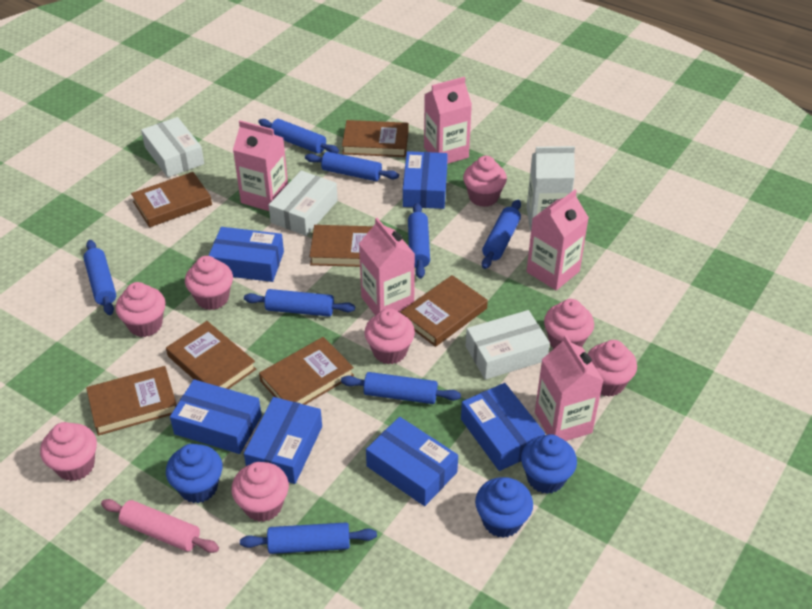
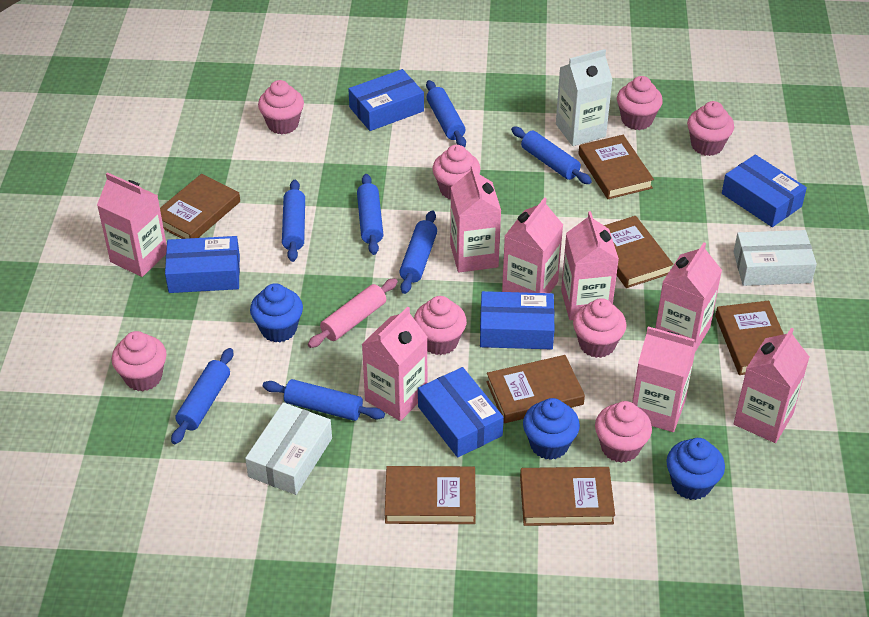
blue box: 6 -> 5
blue rolling pin: 8 -> 7
pink carton: 5 -> 8
white box: 3 -> 2

